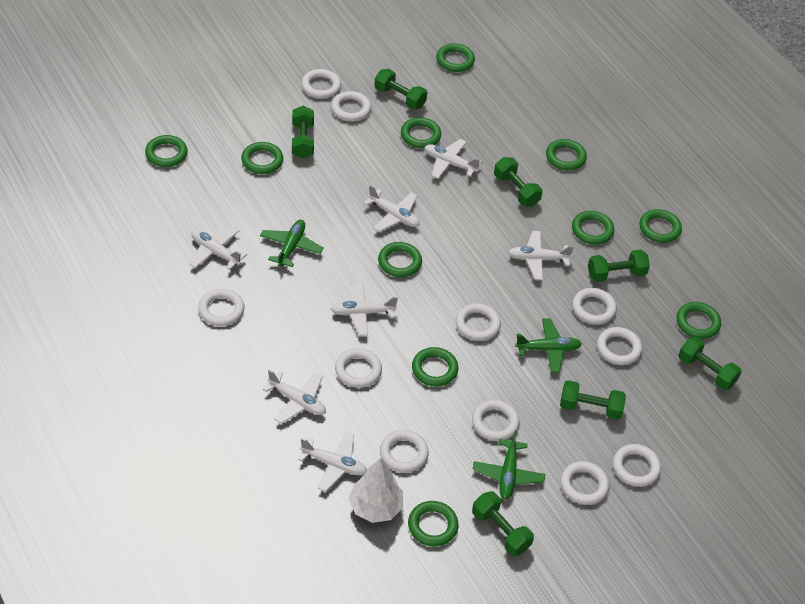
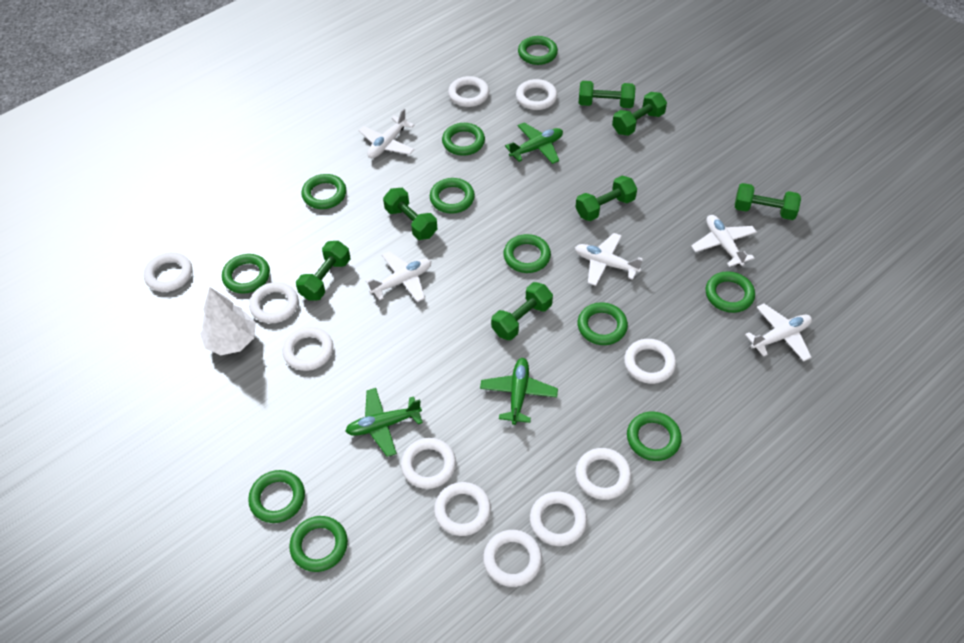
white plane: 7 -> 5

